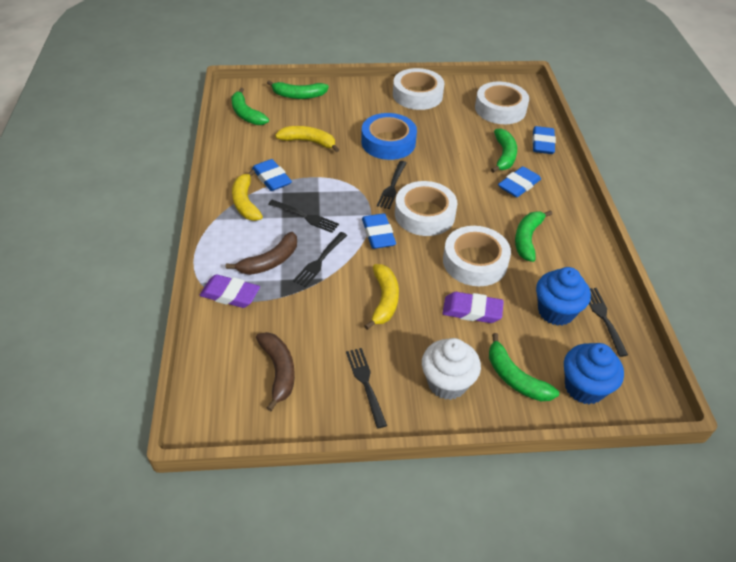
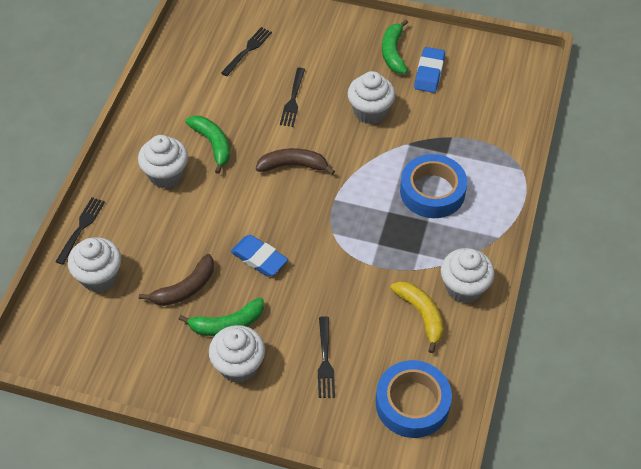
black fork: 5 -> 4
blue cupcake: 2 -> 0
blue eraser: 4 -> 2
blue tape: 1 -> 2
green banana: 5 -> 3
purple eraser: 2 -> 0
white cupcake: 1 -> 5
white tape: 4 -> 0
yellow banana: 3 -> 1

